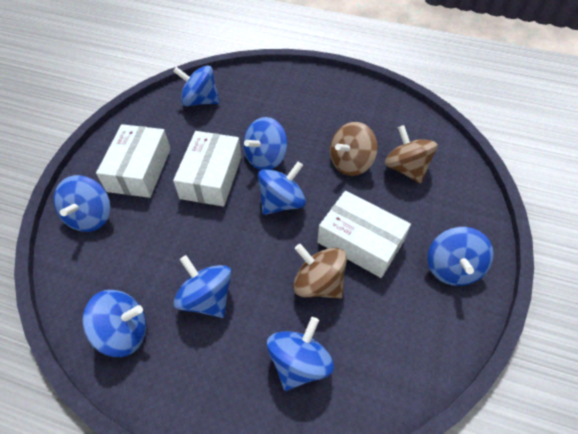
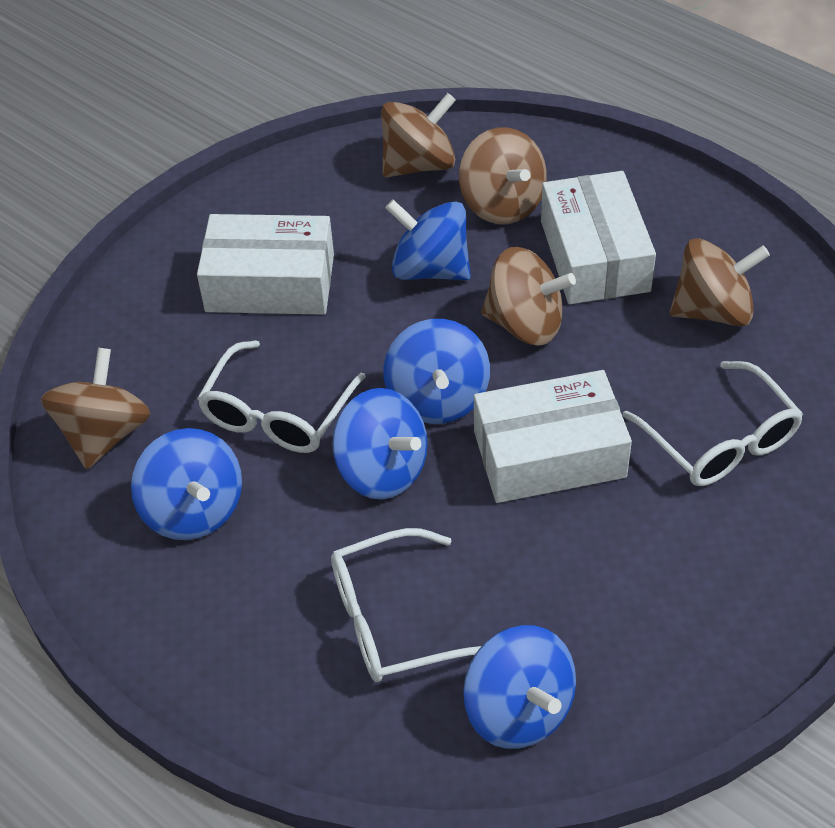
blue spinning top: 8 -> 5
brown spinning top: 3 -> 5
white glasses: 0 -> 3

